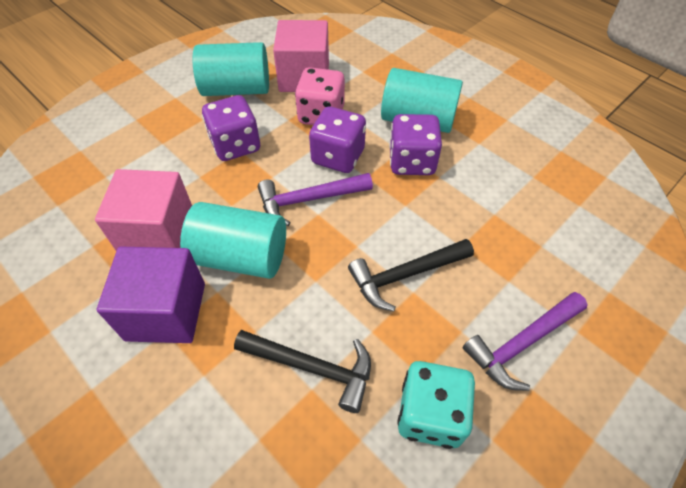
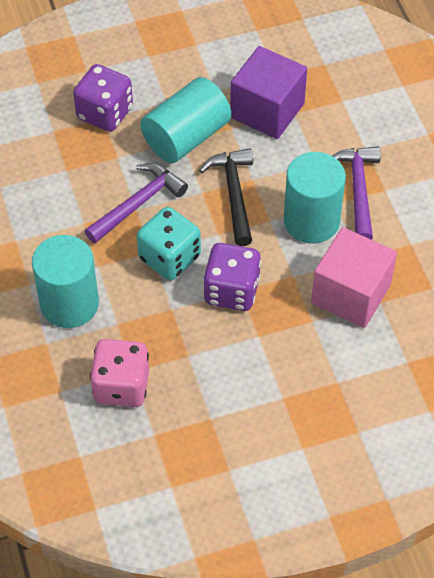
black hammer: 2 -> 1
pink cube: 2 -> 1
purple dice: 3 -> 2

